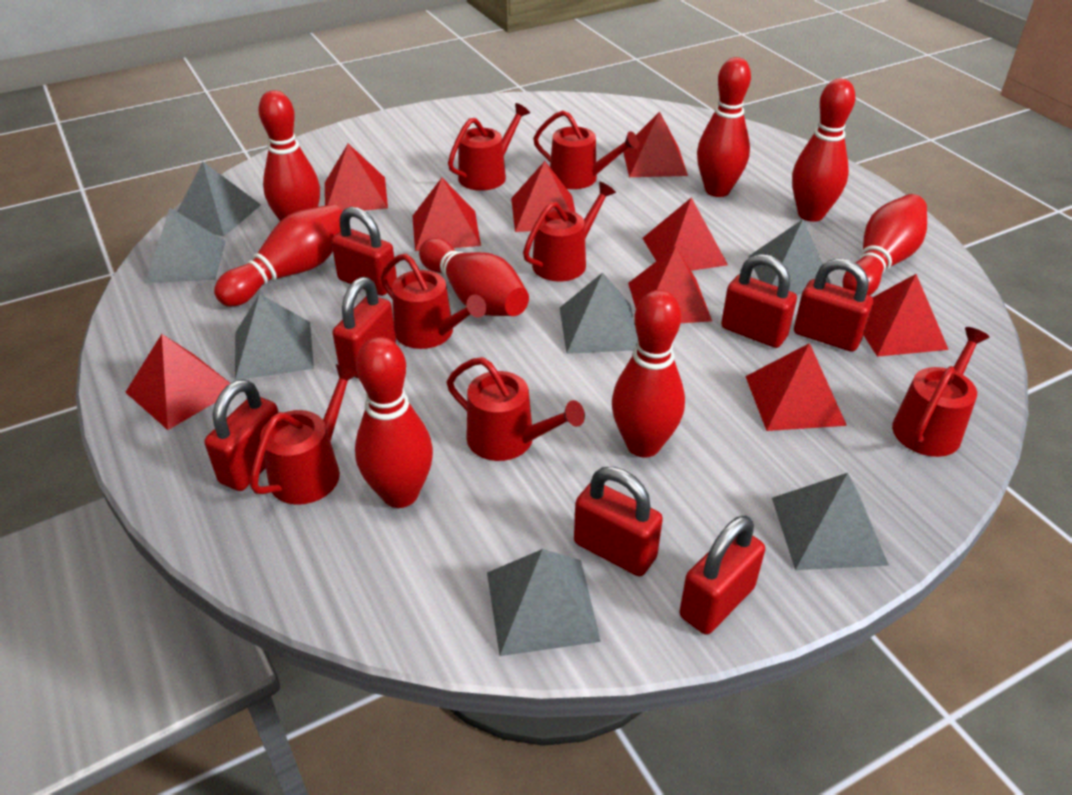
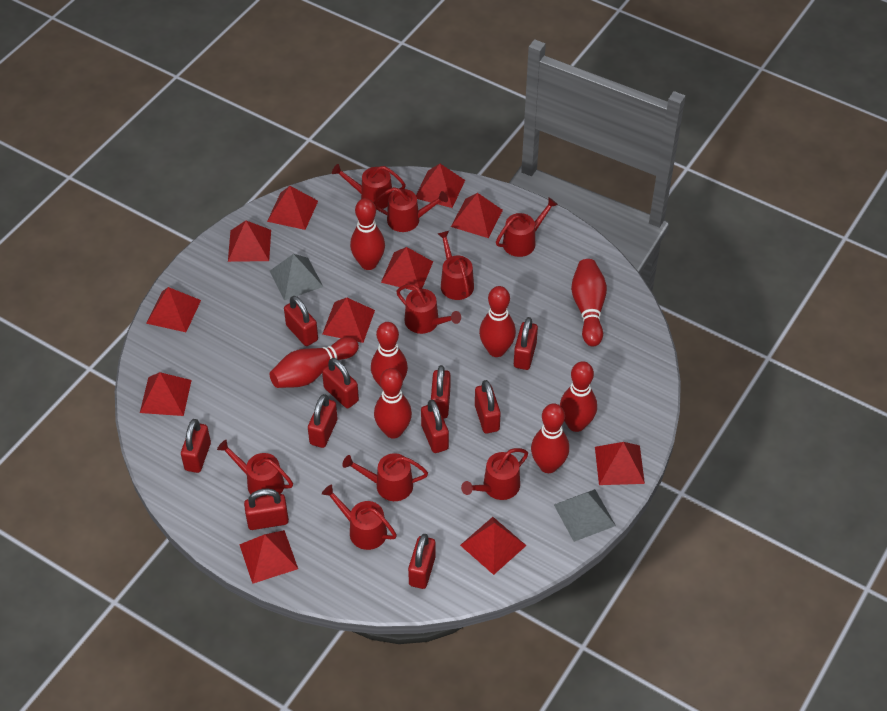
grey pyramid: 7 -> 2
red padlock: 7 -> 10
red pyramid: 9 -> 11
red watering can: 7 -> 9

